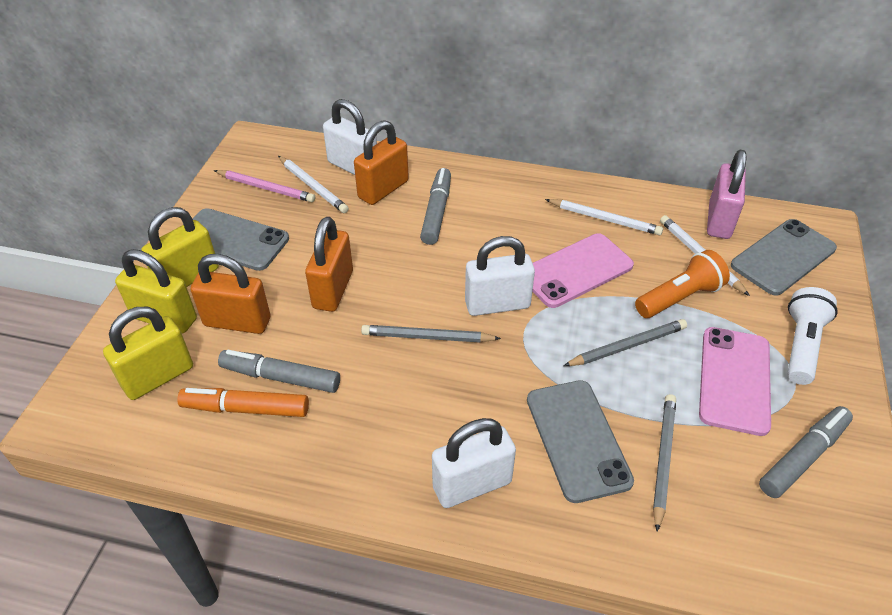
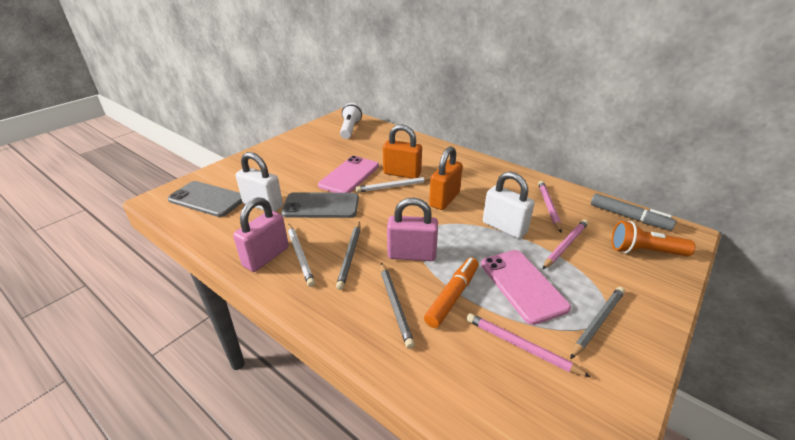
grey marker: 3 -> 1
grey phone: 3 -> 2
orange padlock: 3 -> 2
pink padlock: 1 -> 2
pink pencil: 1 -> 3
white padlock: 3 -> 2
white pencil: 3 -> 2
yellow padlock: 3 -> 0

